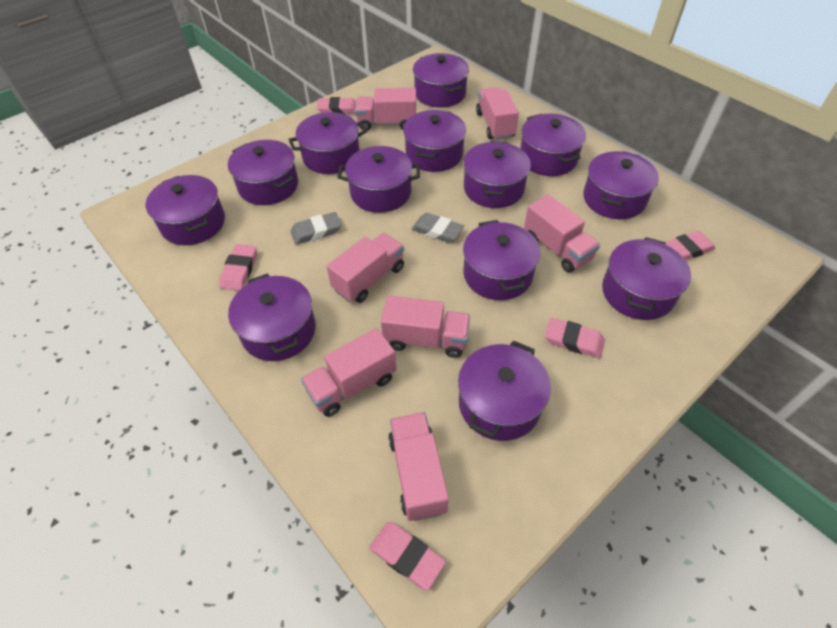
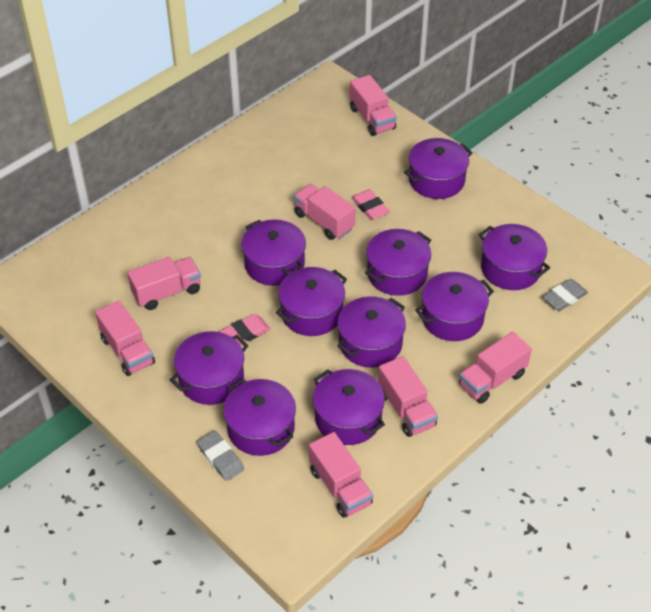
pink eraser: 5 -> 2
purple pot: 13 -> 10

